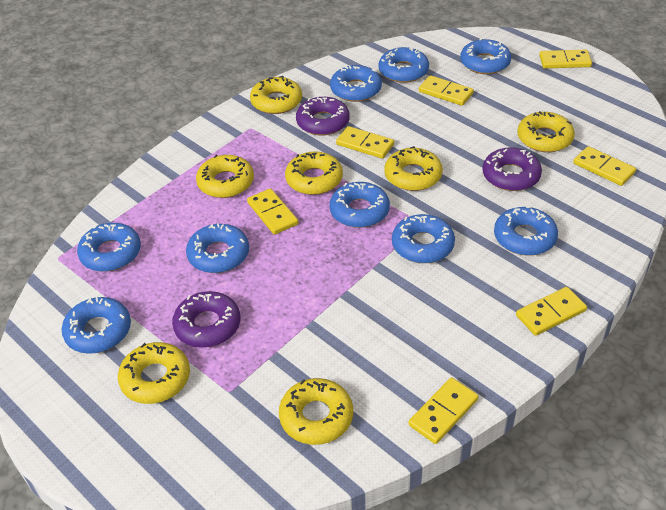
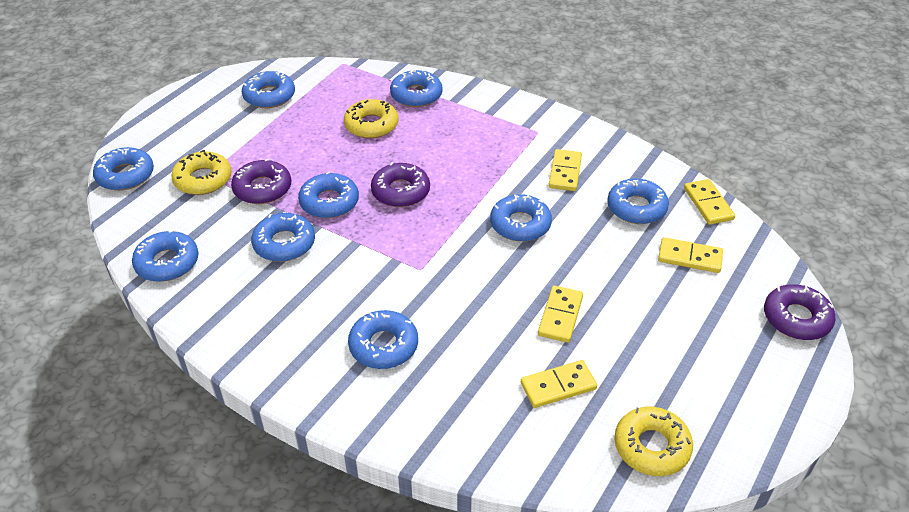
yellow domino: 7 -> 5
yellow donut: 7 -> 3

